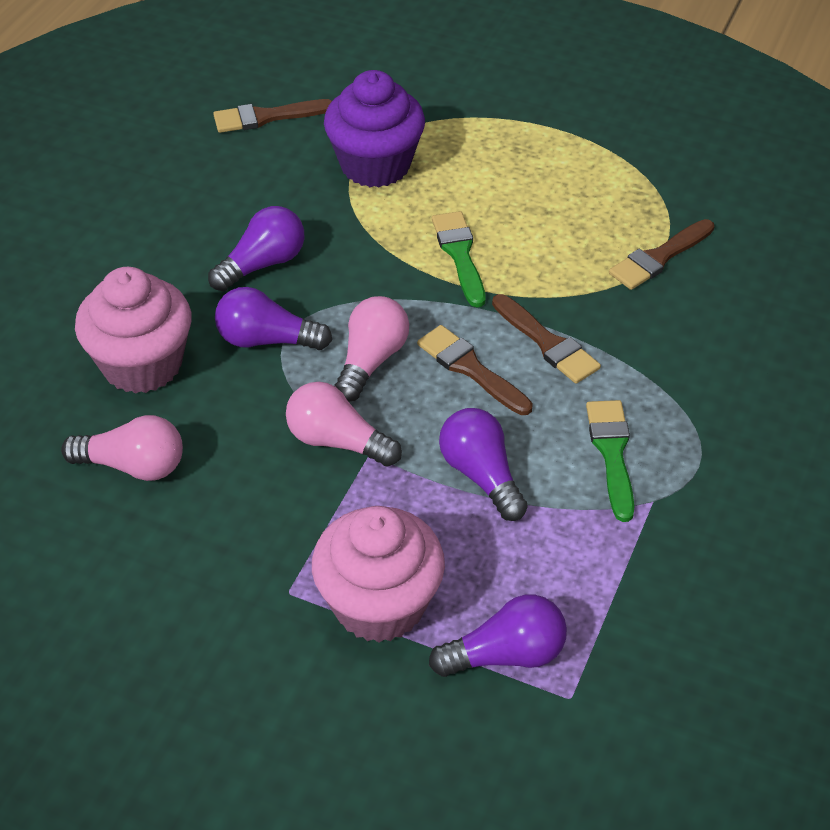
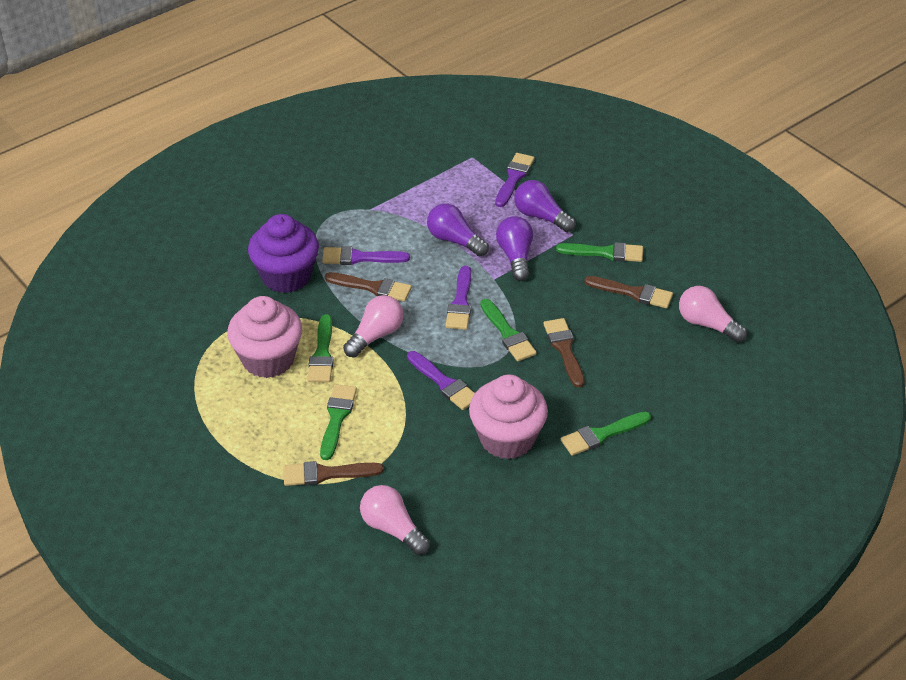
green brush: 2 -> 5
purple brush: 0 -> 4
purple light bulb: 4 -> 3

